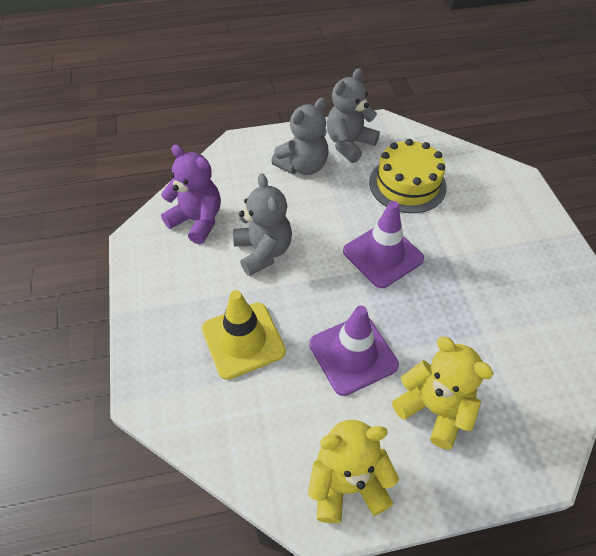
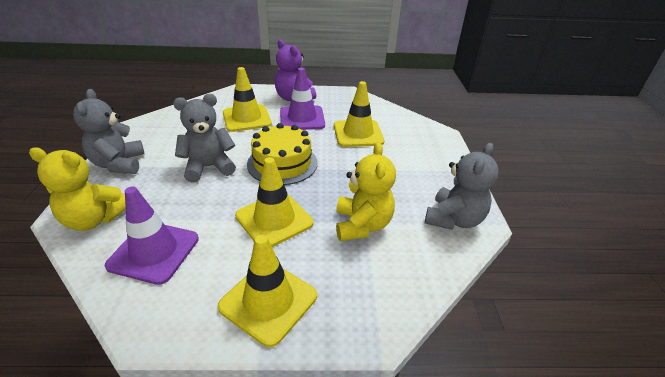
yellow traffic cone: 1 -> 4

